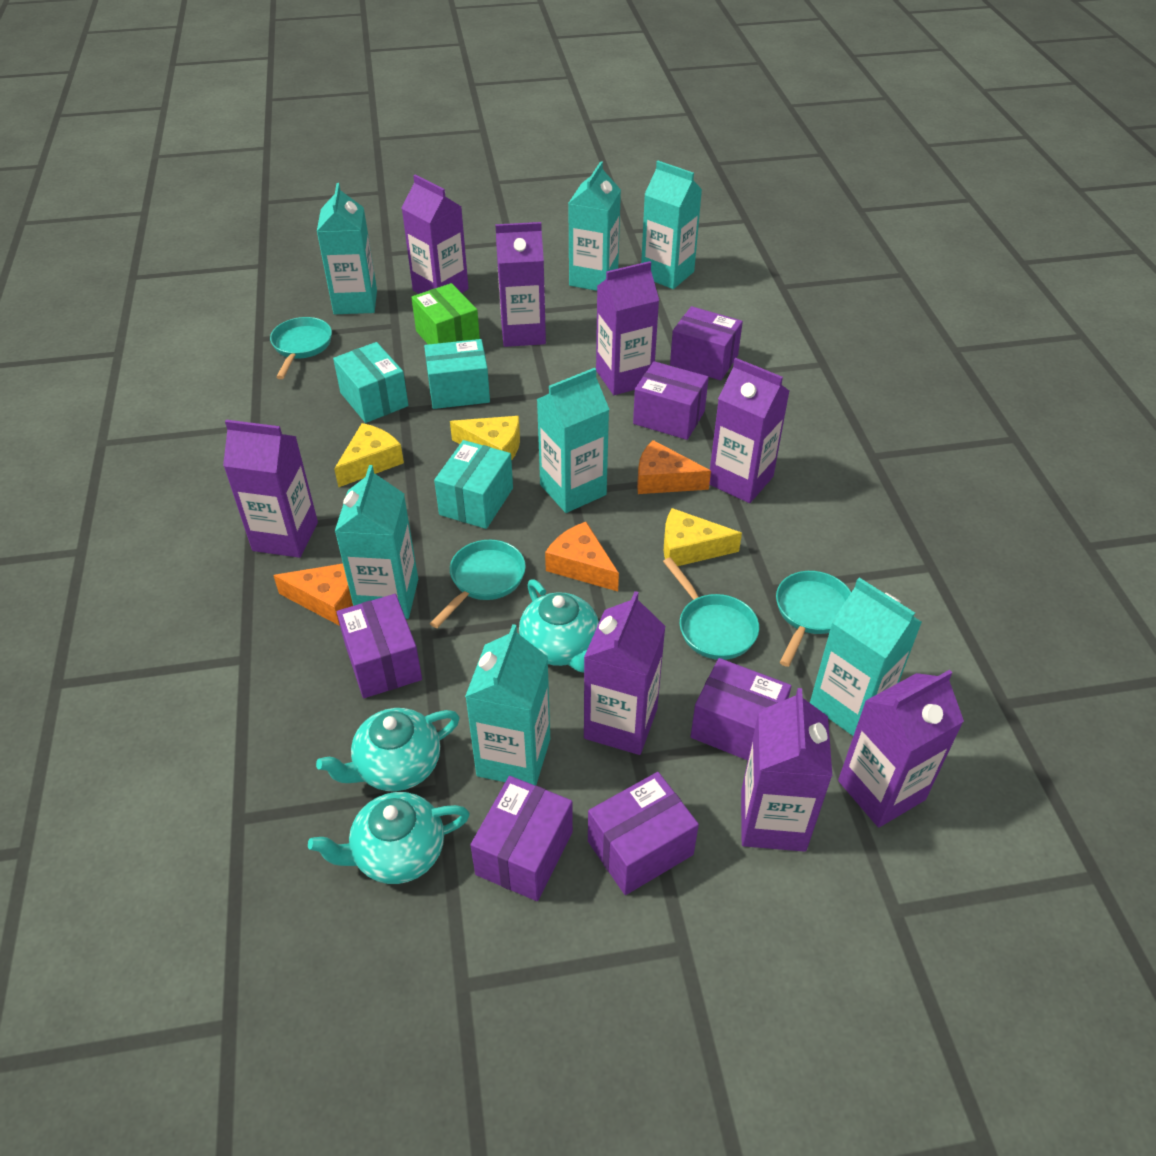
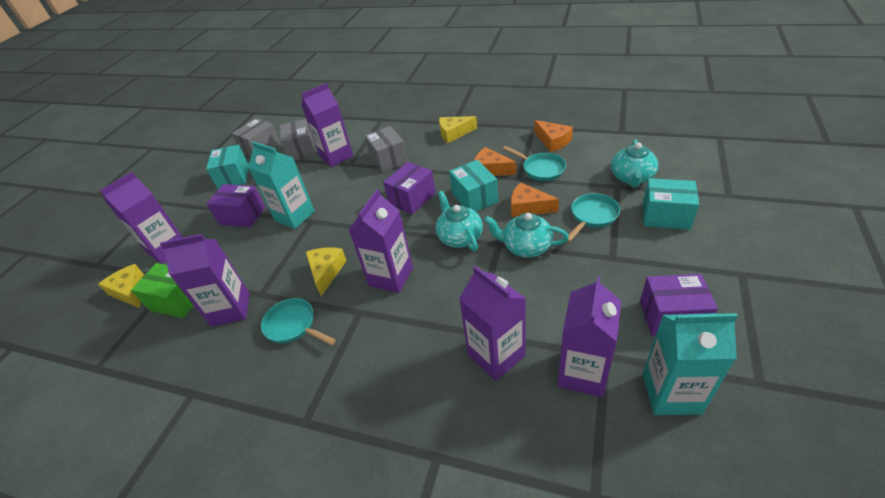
grey box: 0 -> 3
purple box: 6 -> 3
purple carton: 8 -> 6
turquoise carton: 7 -> 2
turquoise pan: 4 -> 3

